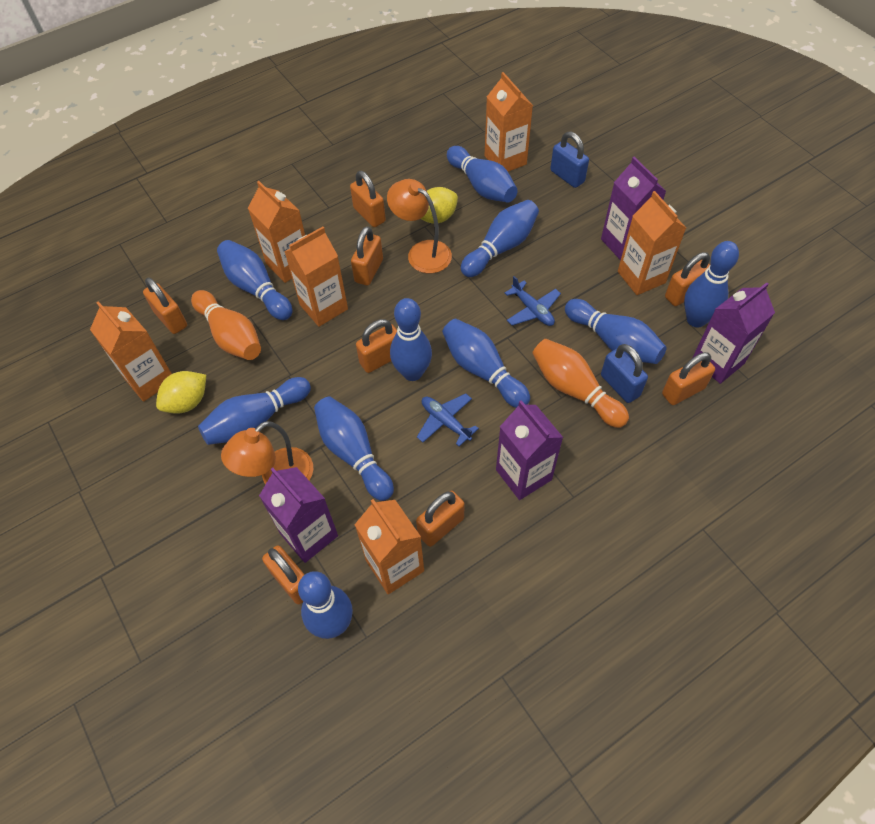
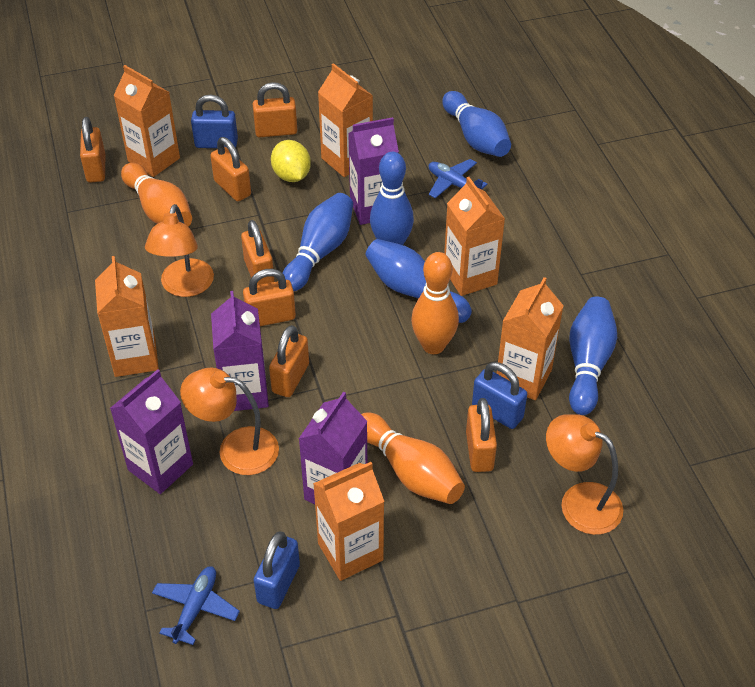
blue bowling pin: 10 -> 5
blue padlock: 2 -> 3
orange bowling pin: 2 -> 3
orange lamp: 2 -> 3
orange padlock: 8 -> 7
yellow lemon: 2 -> 1

